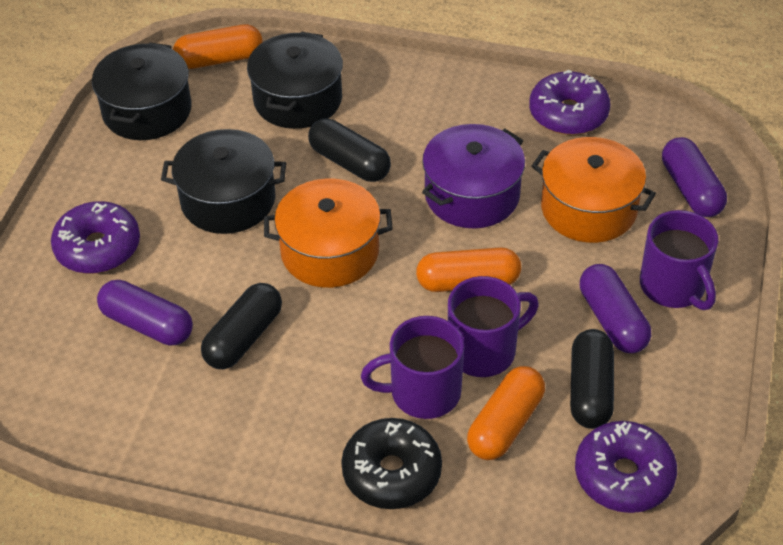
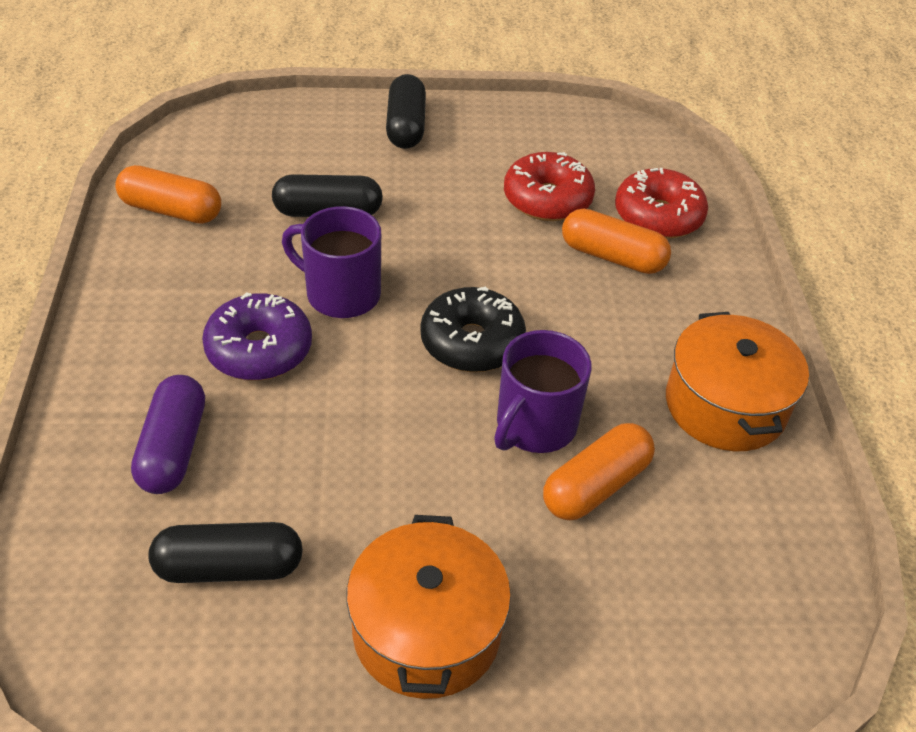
black pot: 3 -> 0
purple capsule: 3 -> 1
purple donut: 3 -> 1
purple mug: 3 -> 2
purple pot: 1 -> 0
red donut: 0 -> 2

